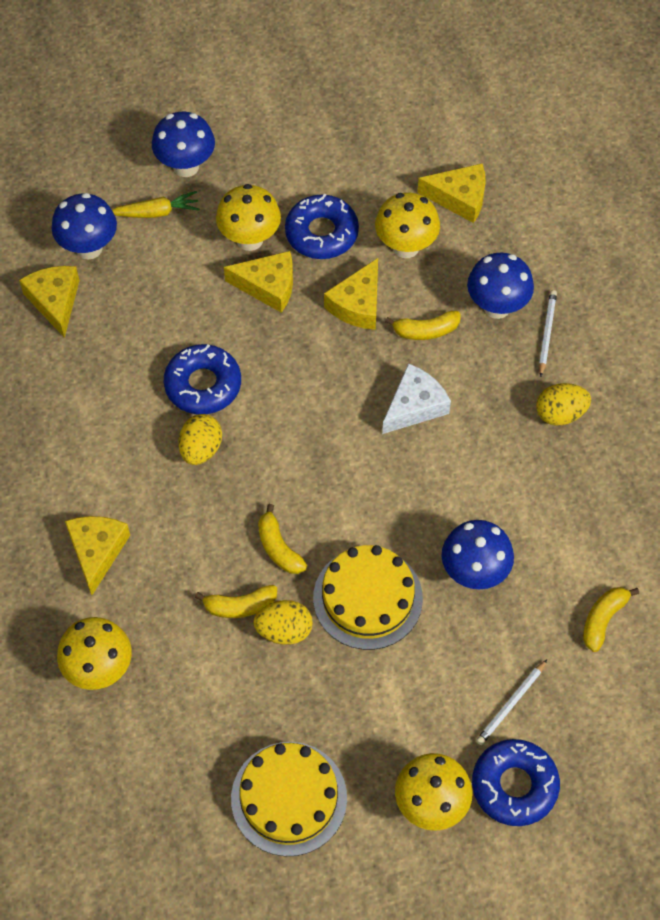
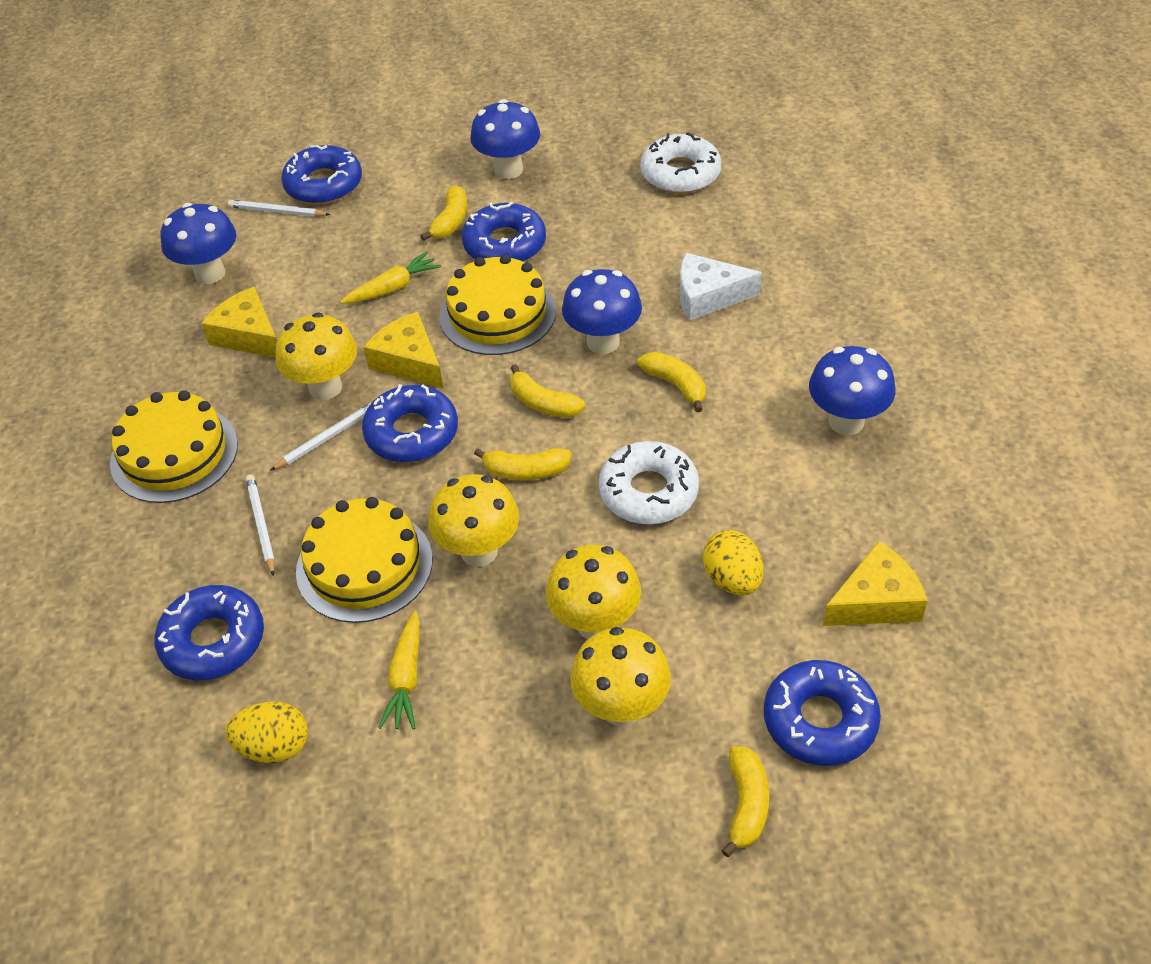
blue donut: 3 -> 5
white donut: 0 -> 2
white pencil: 2 -> 3
yellow banana: 4 -> 5
yellow cake: 2 -> 3
yellow carrot: 1 -> 2
yellow cheese: 5 -> 3
yellow egg: 3 -> 2

